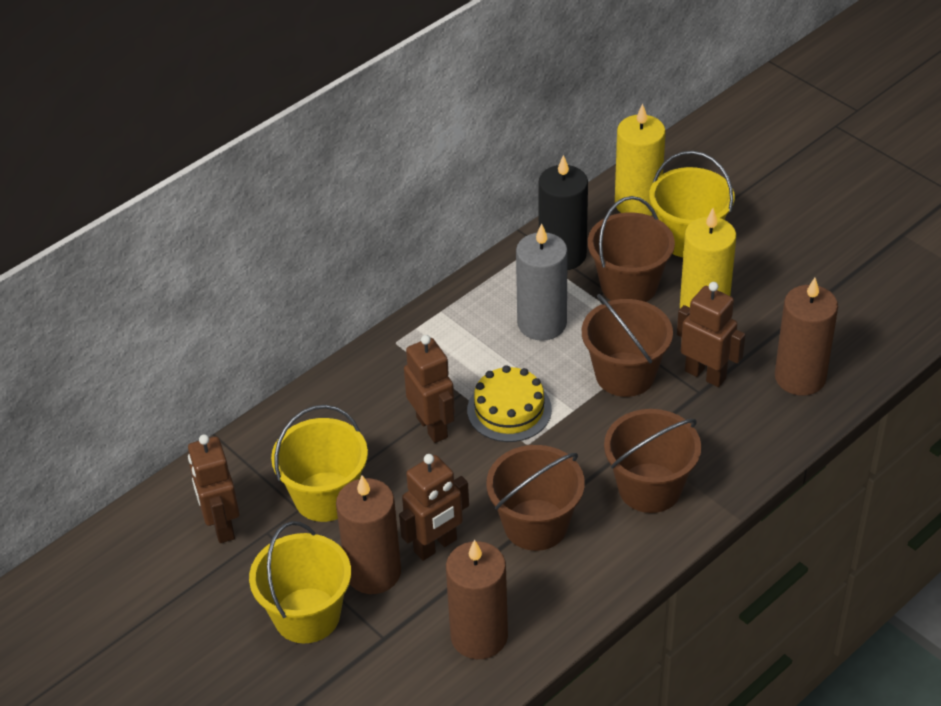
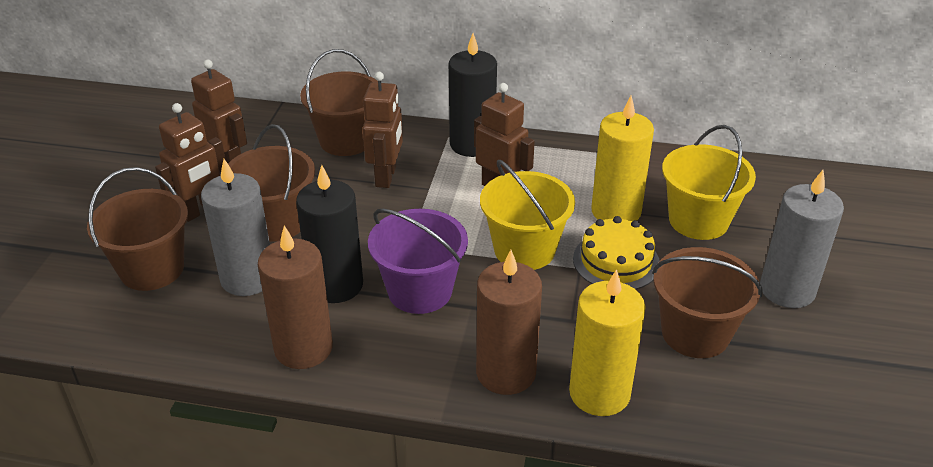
black candle: 1 -> 2
brown candle: 3 -> 2
grey candle: 1 -> 2
purple bucket: 0 -> 1
yellow bucket: 3 -> 2

